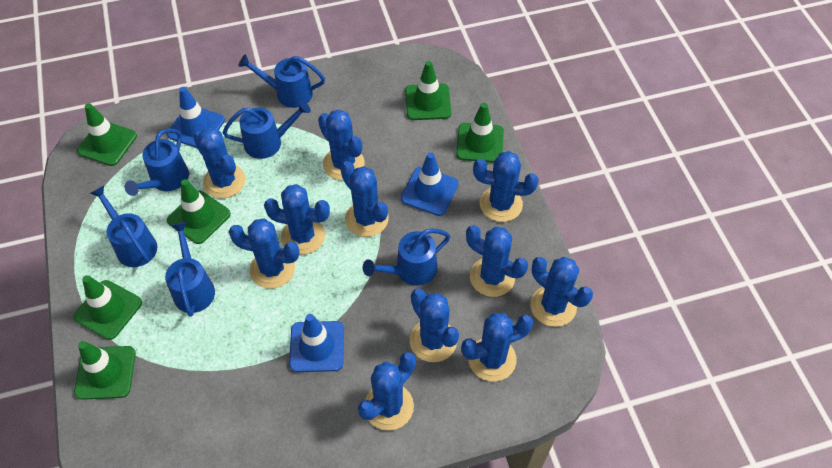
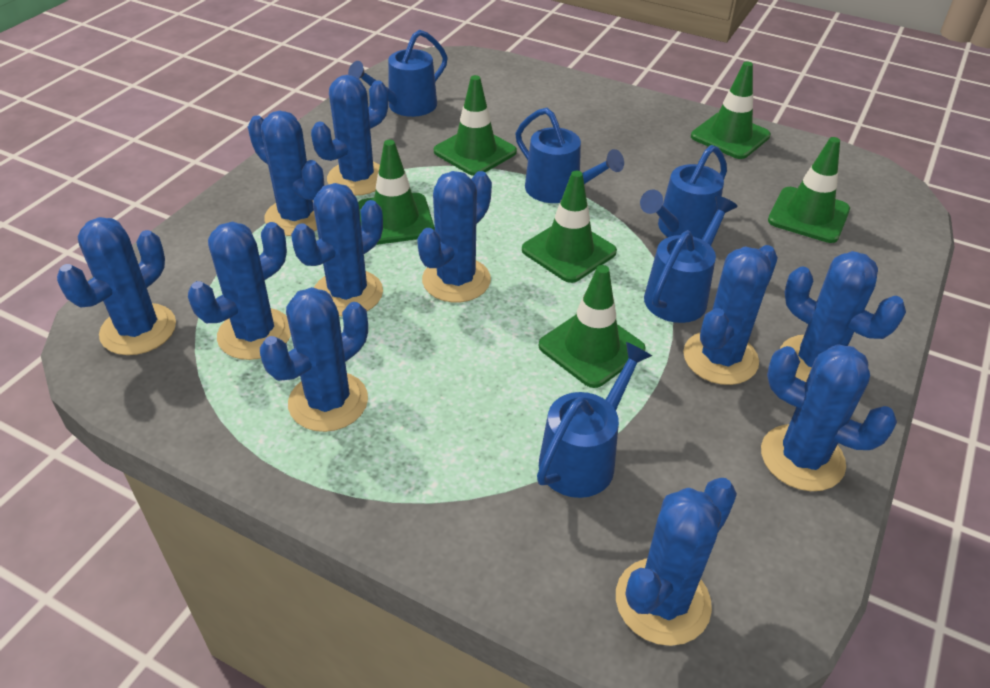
blue traffic cone: 3 -> 0
blue watering can: 6 -> 5

